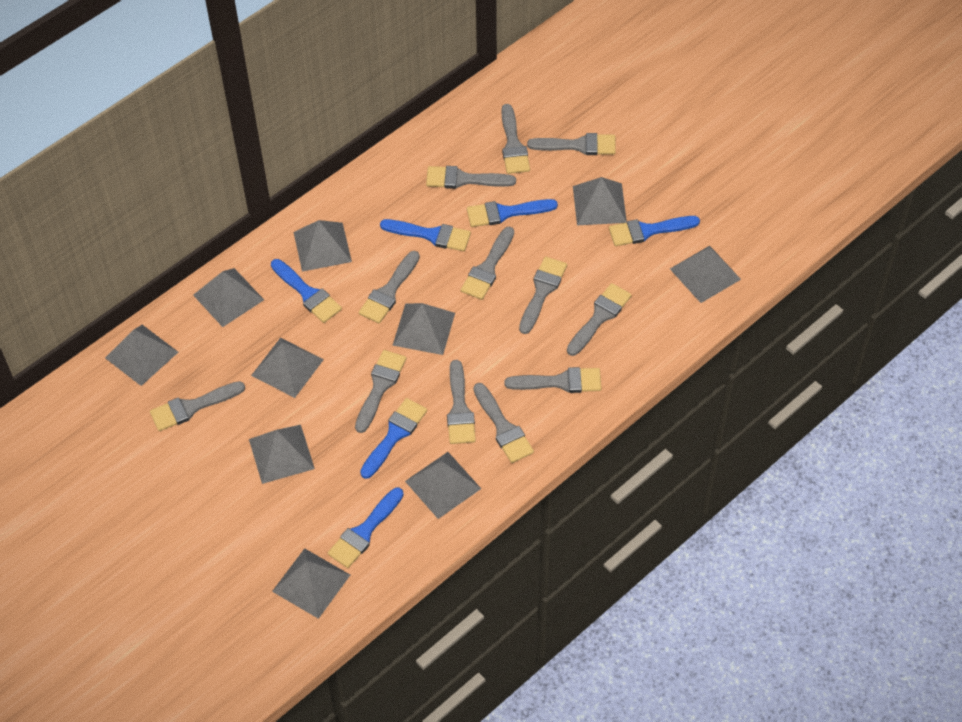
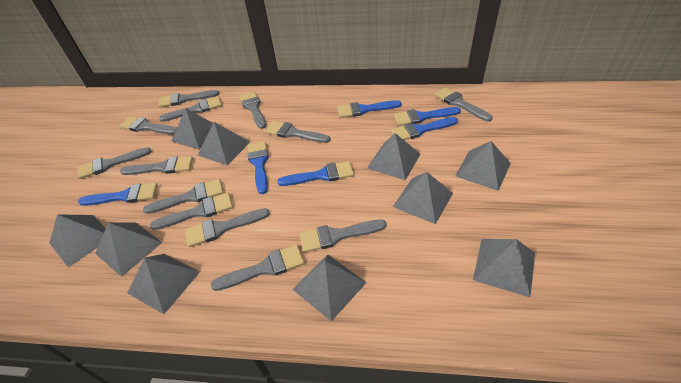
grey brush: 12 -> 13

